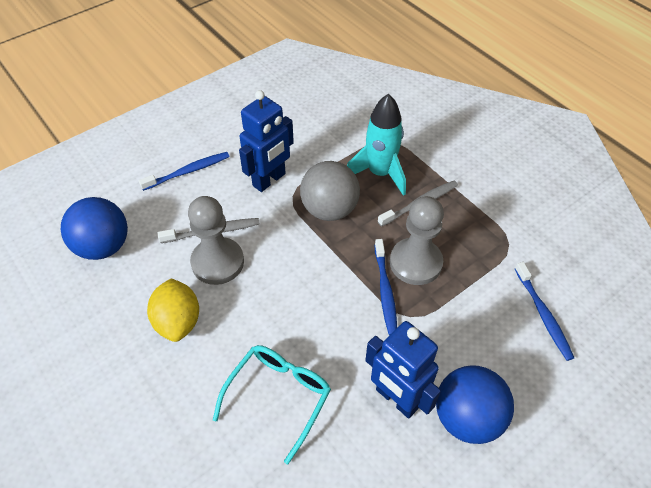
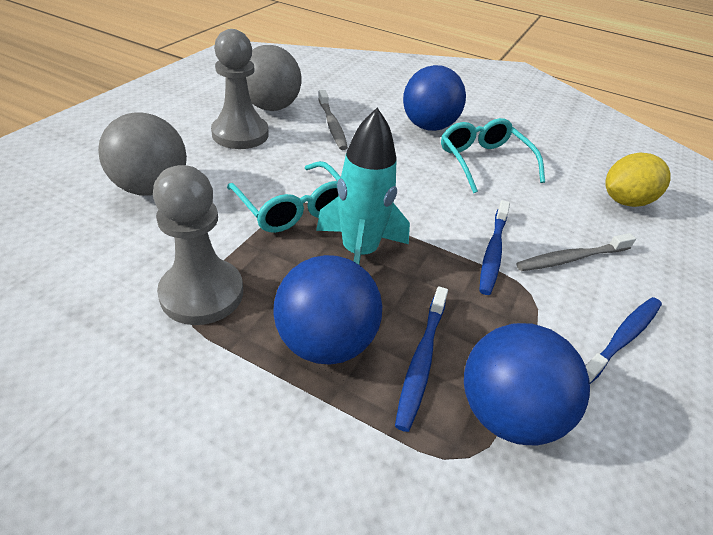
blue ball: 2 -> 3
blue robot: 2 -> 0
grey ball: 1 -> 2
turquoise glasses: 1 -> 2

